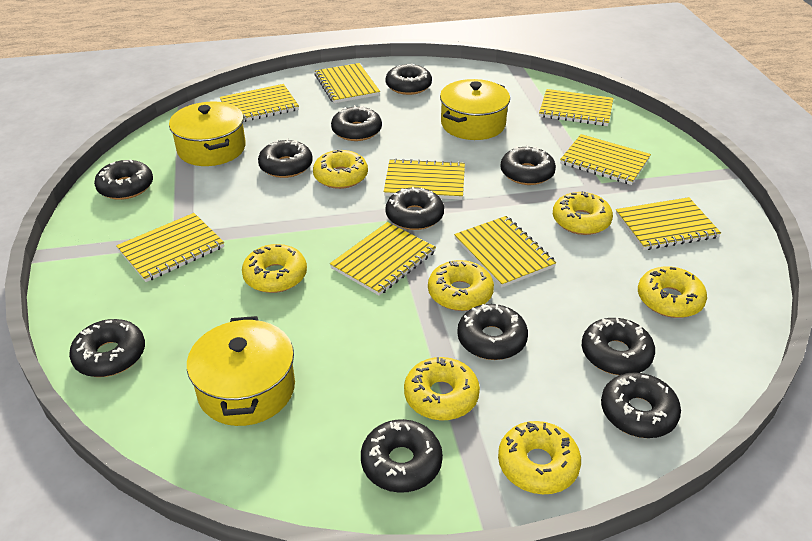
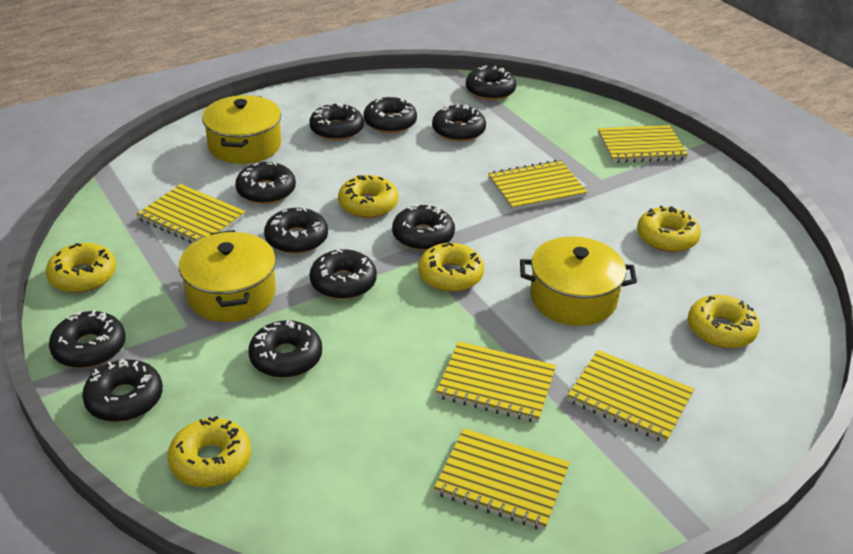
yellow donut: 7 -> 6
yellow notebook: 9 -> 6

